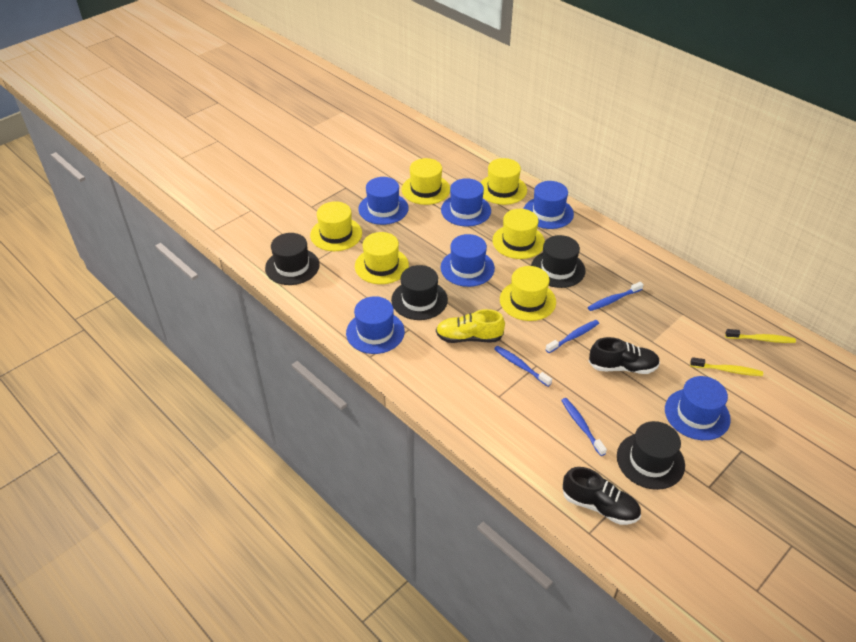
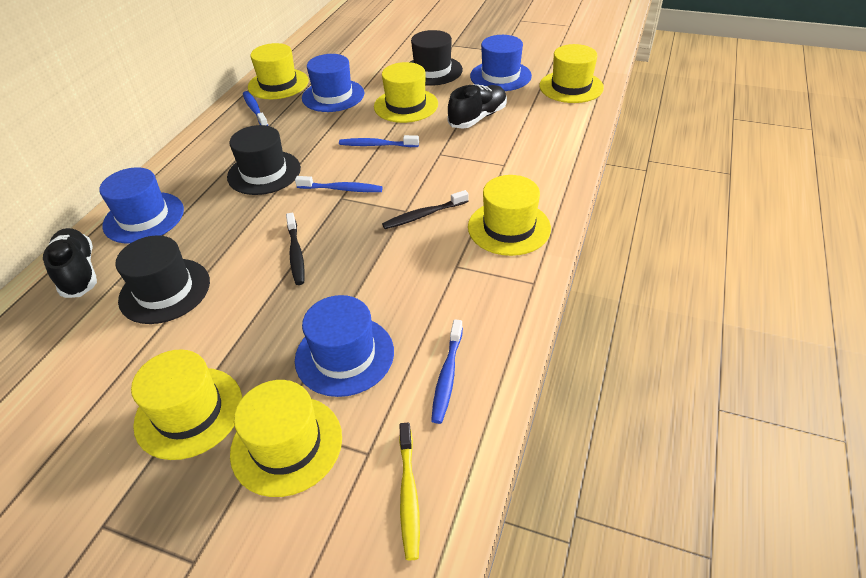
black hat: 4 -> 3
black toothbrush: 0 -> 2
blue hat: 6 -> 4
yellow shoe: 1 -> 0
yellow toothbrush: 2 -> 1

